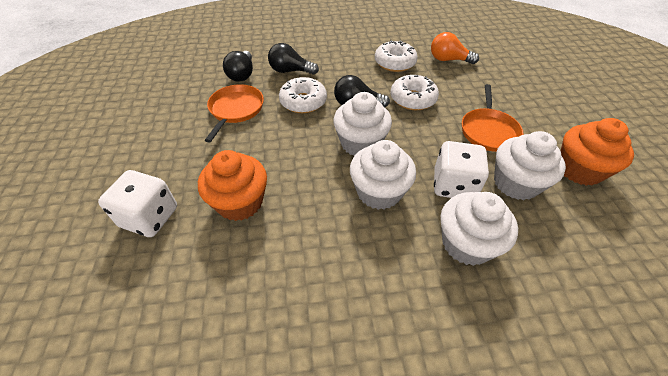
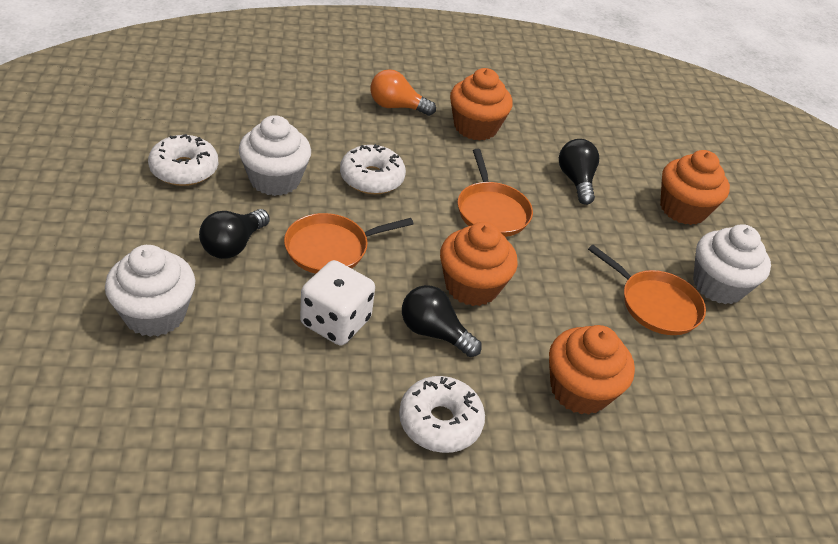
orange cupcake: 2 -> 4
orange pan: 2 -> 3
white cupcake: 4 -> 3
white dice: 2 -> 1

